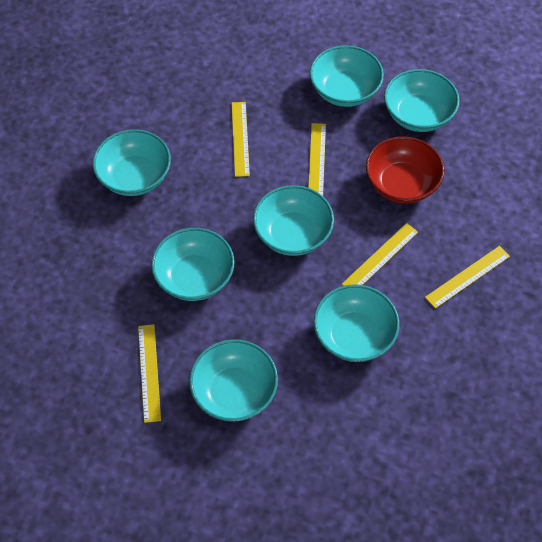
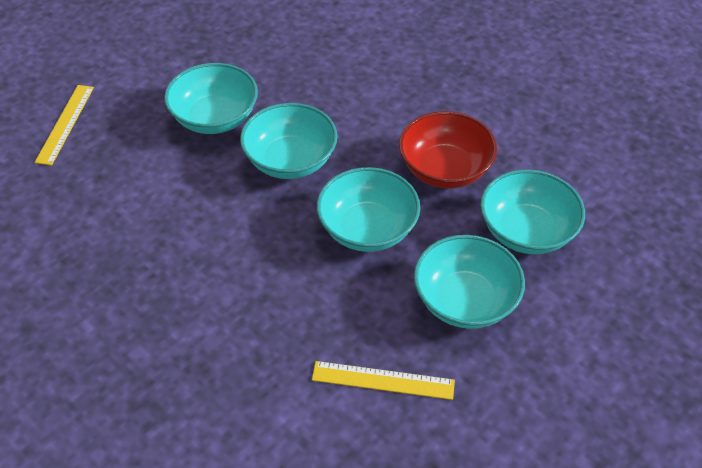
turquoise bowl: 7 -> 5
yellow ruler: 5 -> 2

